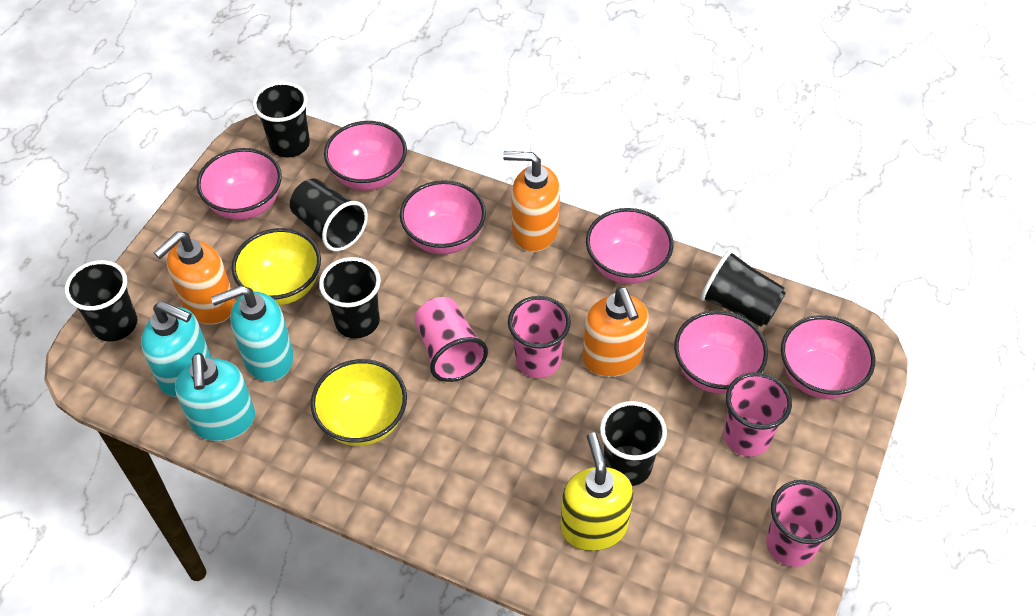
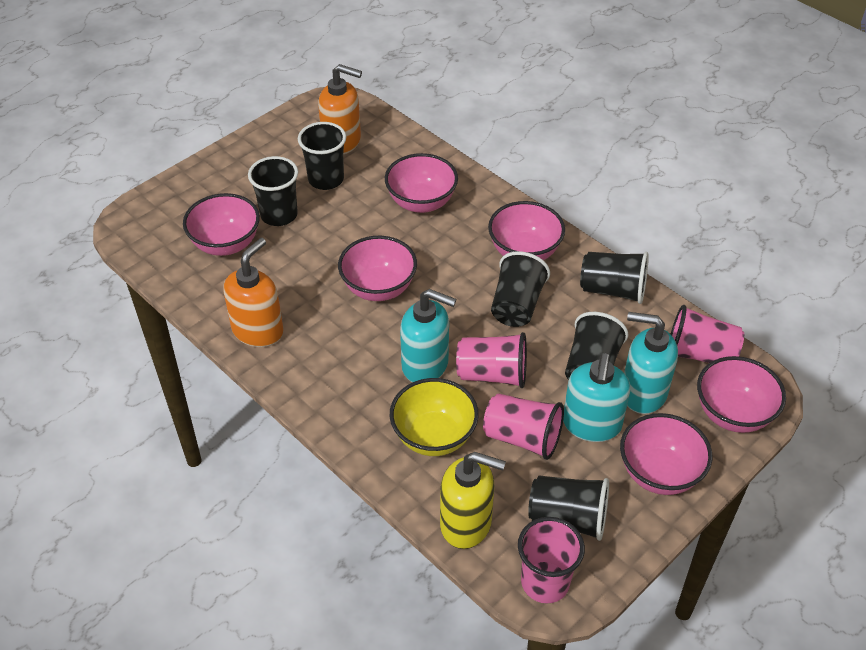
orange soap dispenser: 3 -> 2
yellow bowl: 2 -> 1

